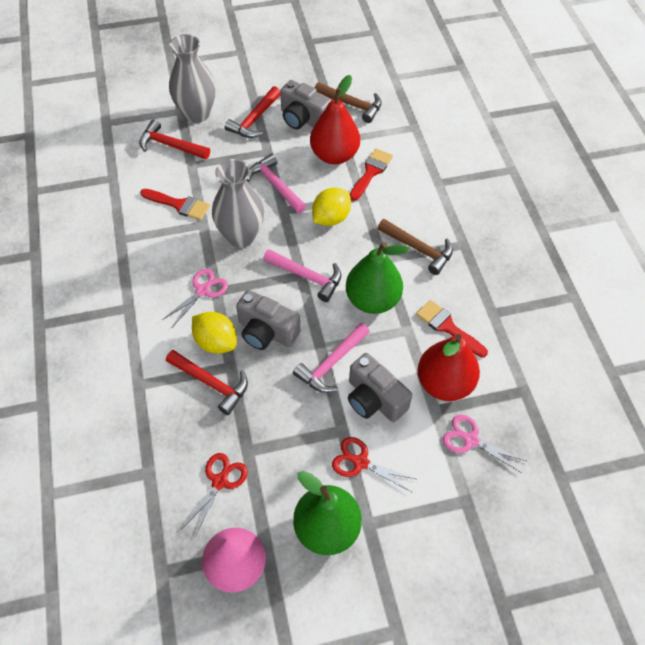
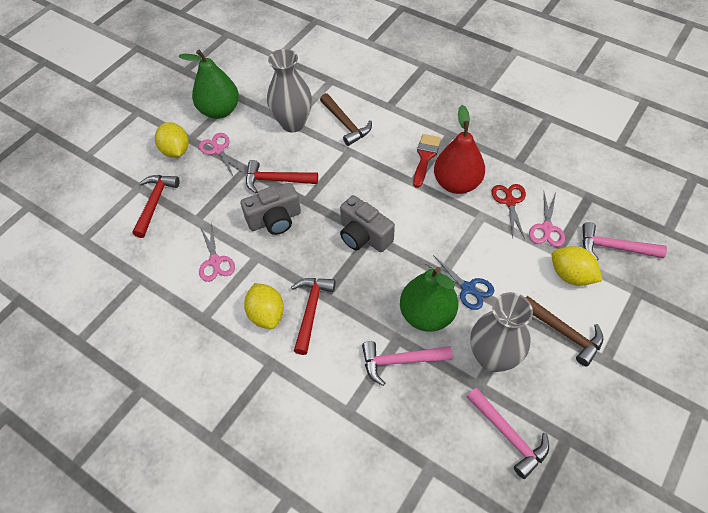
blue scissors: 0 -> 1
grey camera: 3 -> 2
pink cone: 1 -> 0
pink scissors: 2 -> 3
red brush: 3 -> 1
red pear: 2 -> 1
red scissors: 2 -> 1
yellow lemon: 2 -> 3

